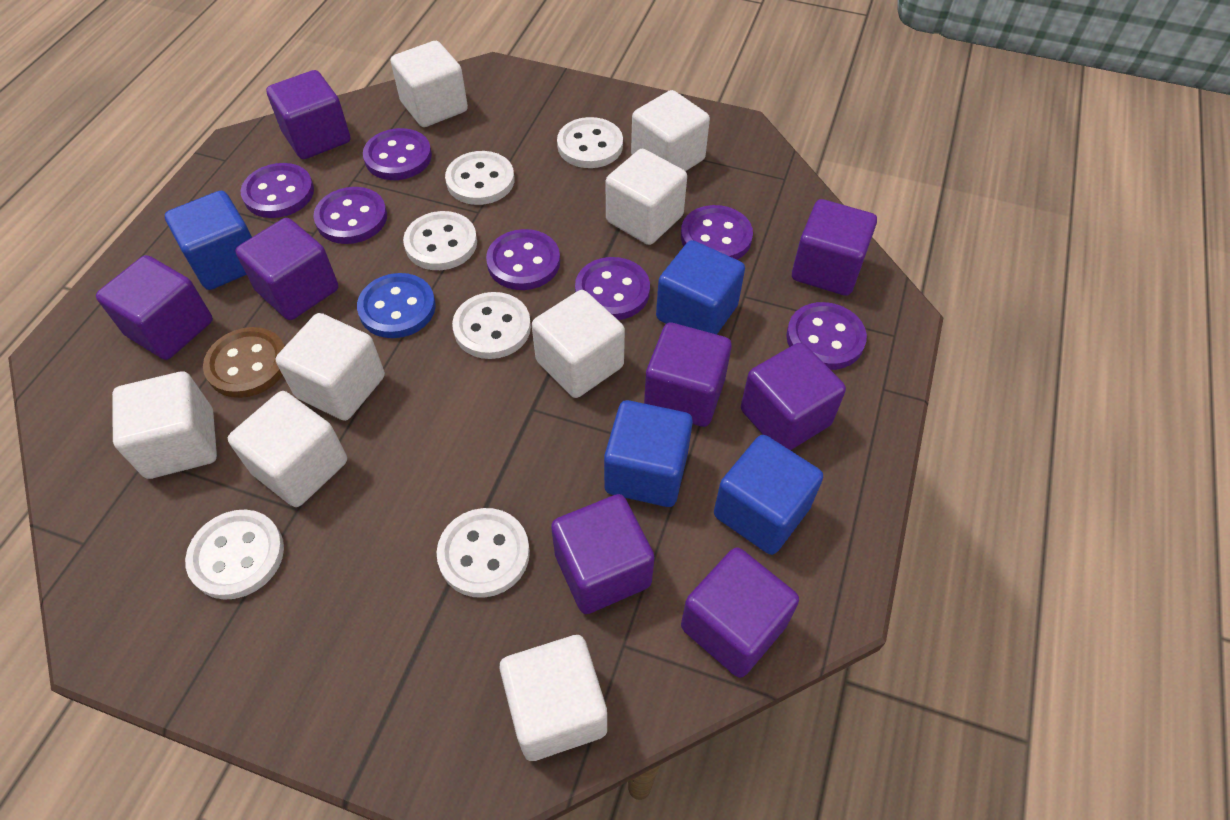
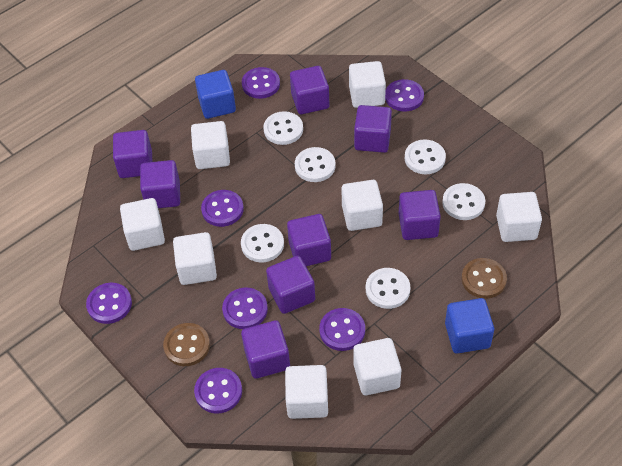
blue button: 1 -> 0
blue cube: 4 -> 2
brown button: 1 -> 2

